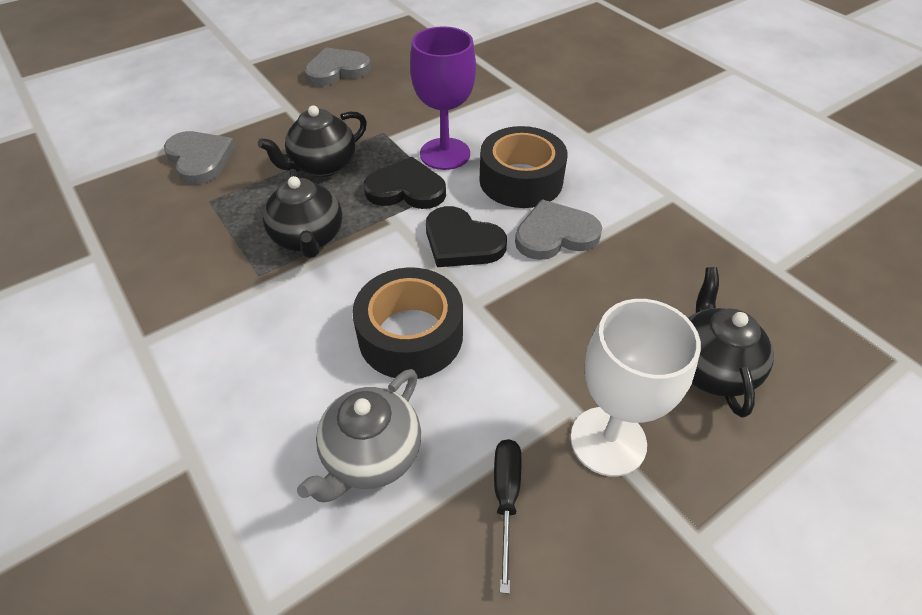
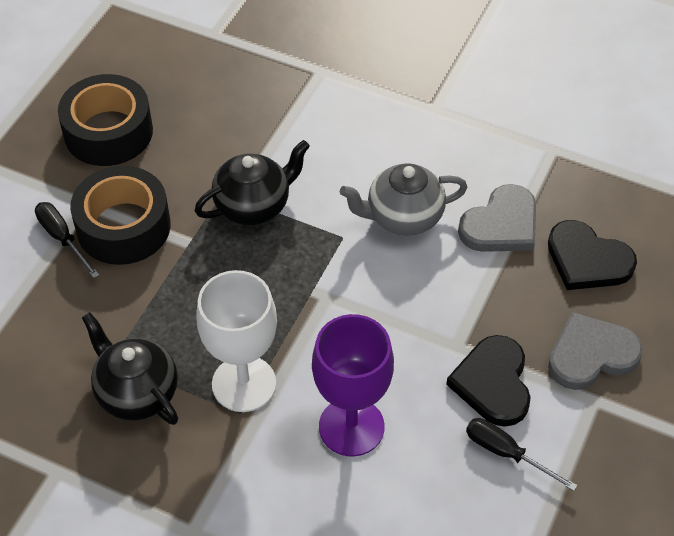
black screwdriver: 1 -> 2
black teapot: 3 -> 2
grey heart: 3 -> 2

